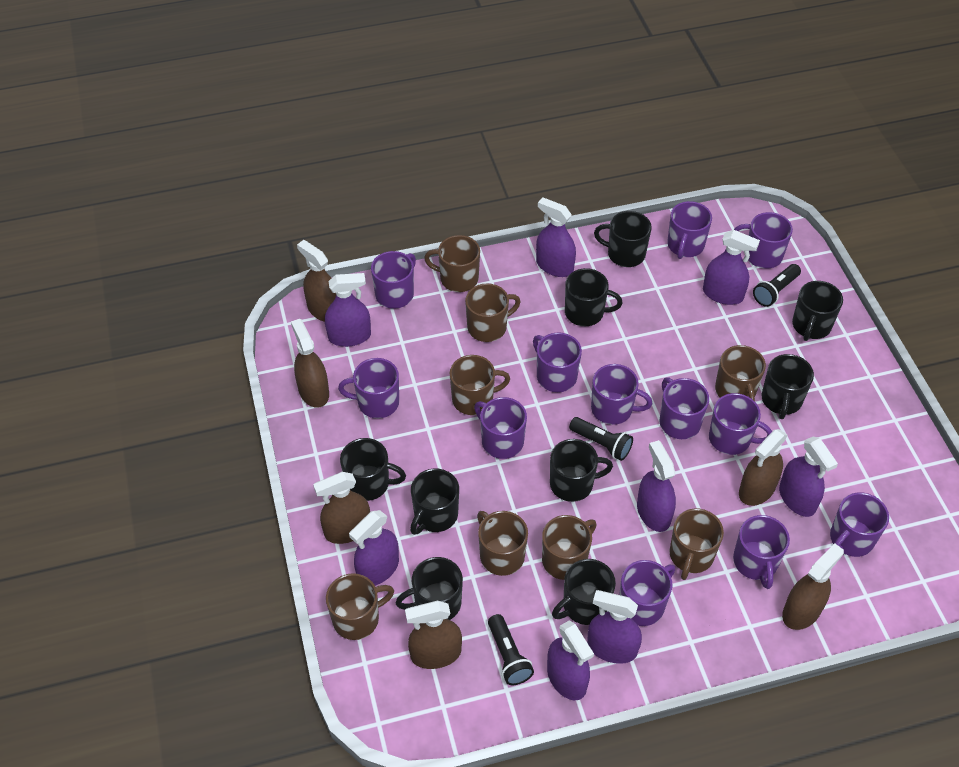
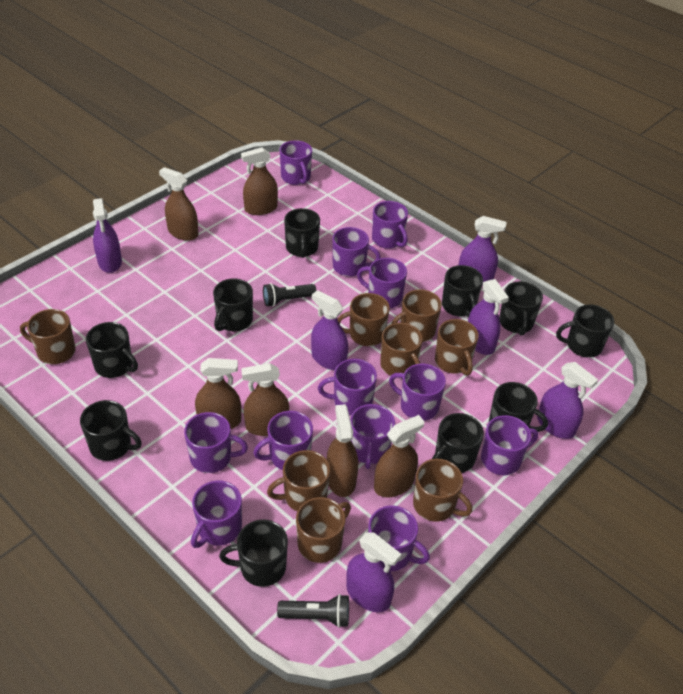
black flashlight: 3 -> 2
black mug: 9 -> 10
purple spray bottle: 8 -> 6

